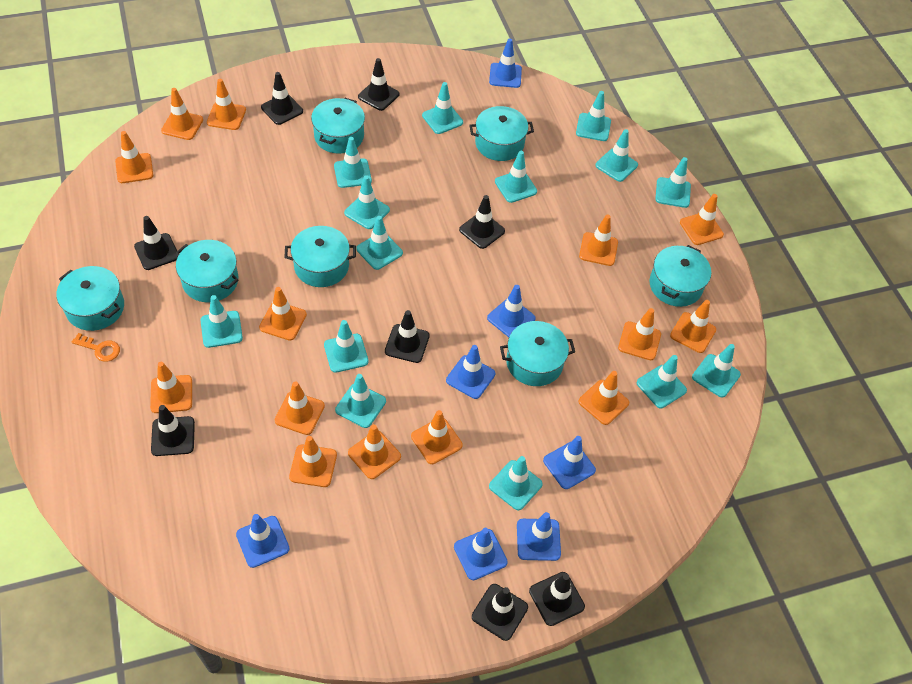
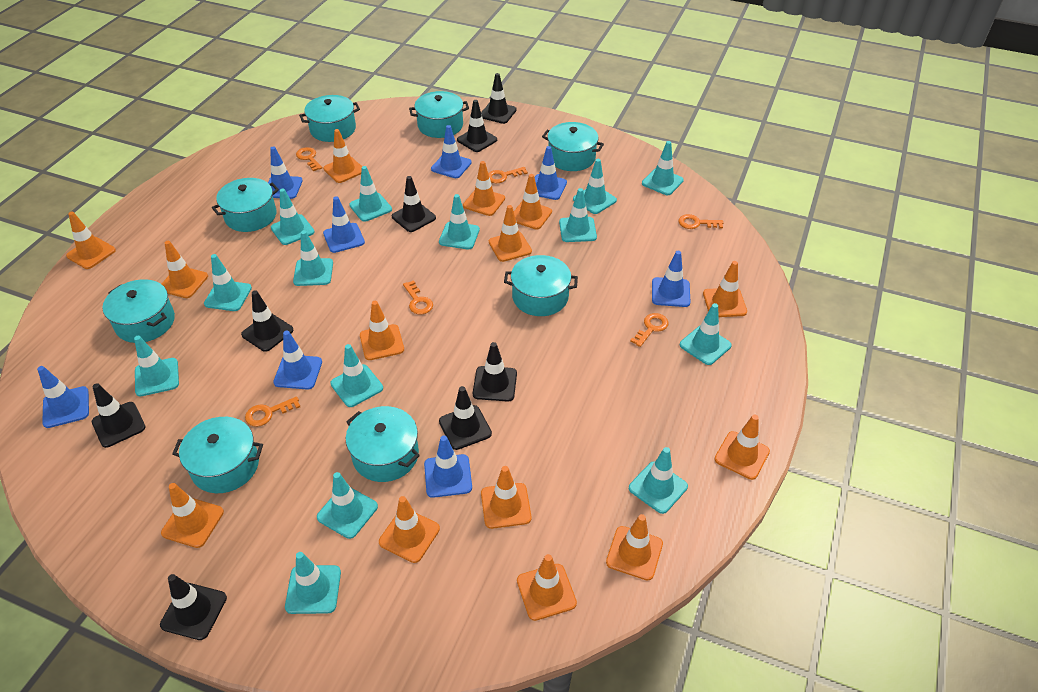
blue traffic cone: 7 -> 8
orange key: 1 -> 6
turquoise pot: 7 -> 8

